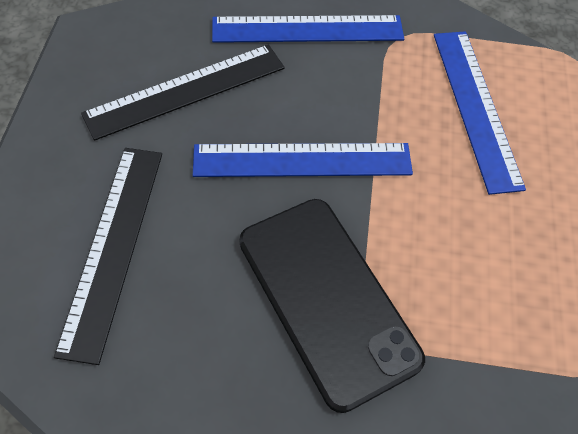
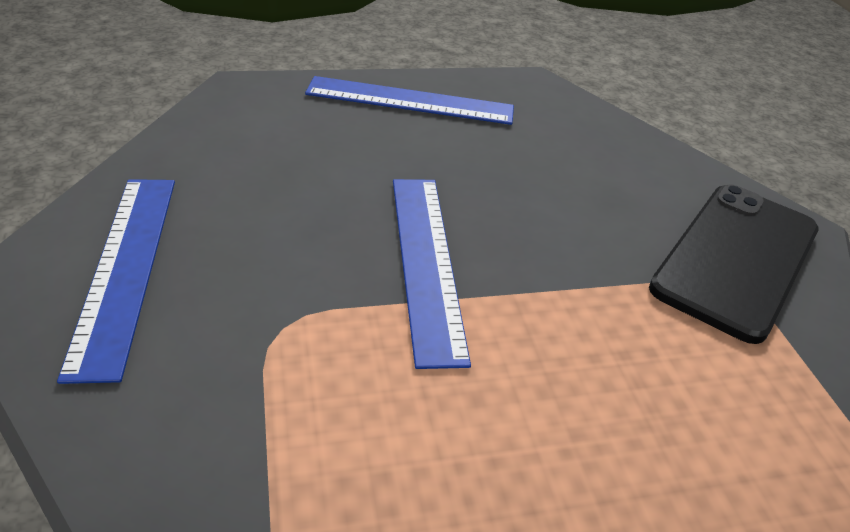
black ruler: 2 -> 0

